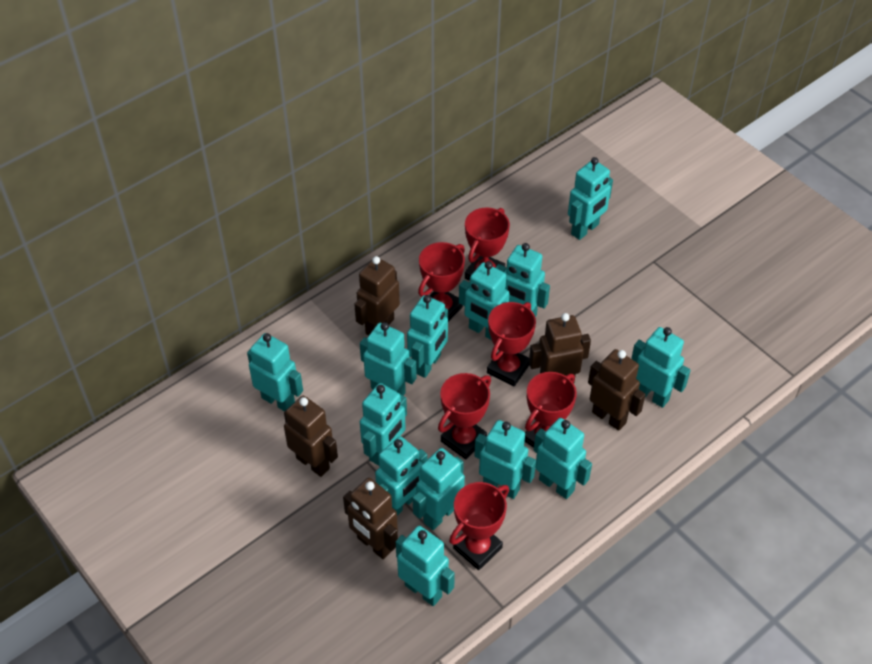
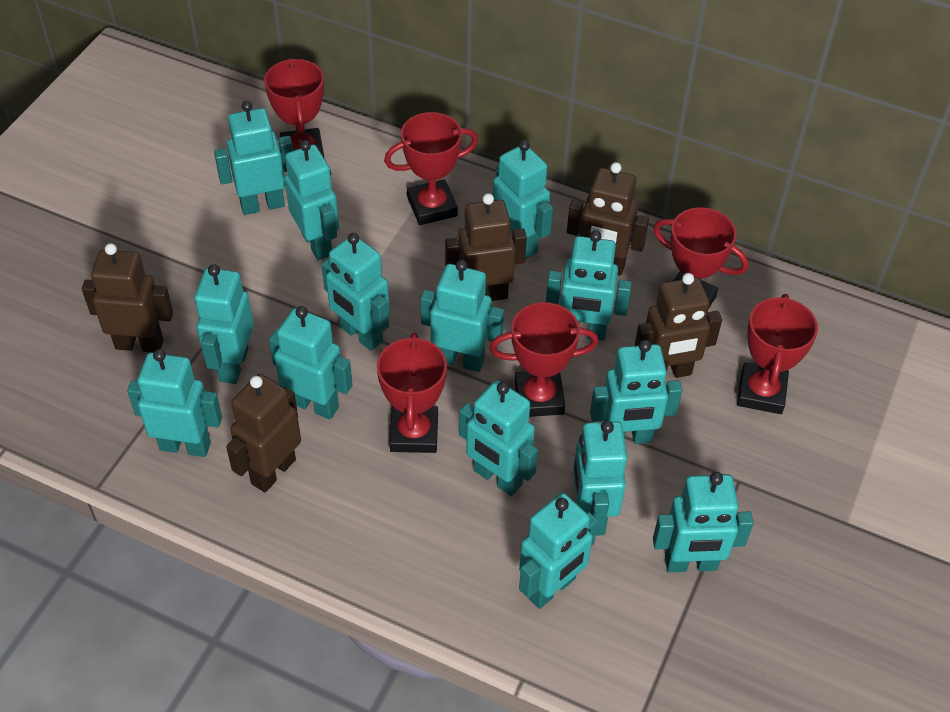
turquoise robot: 13 -> 14

